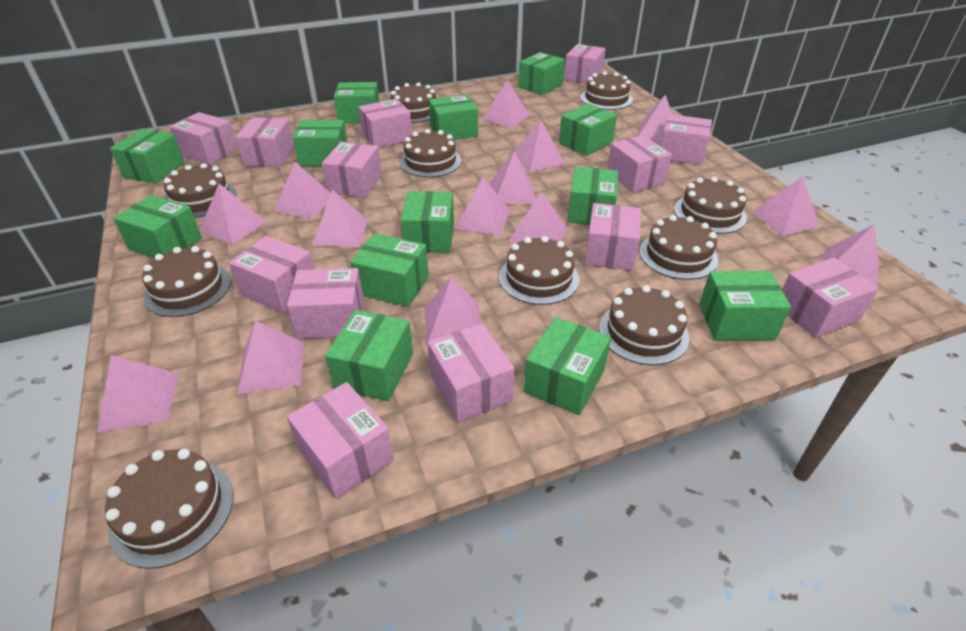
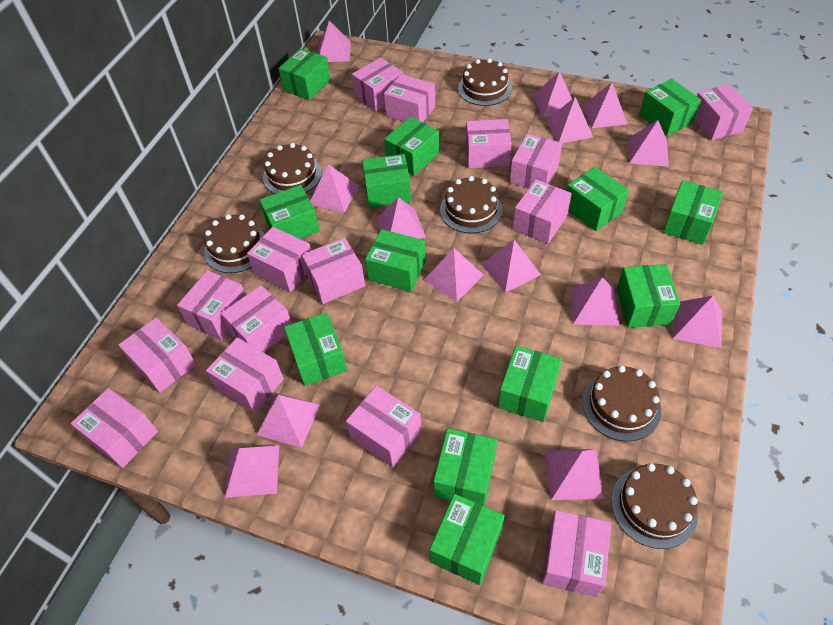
brown cake: 10 -> 6
pink box: 13 -> 15

